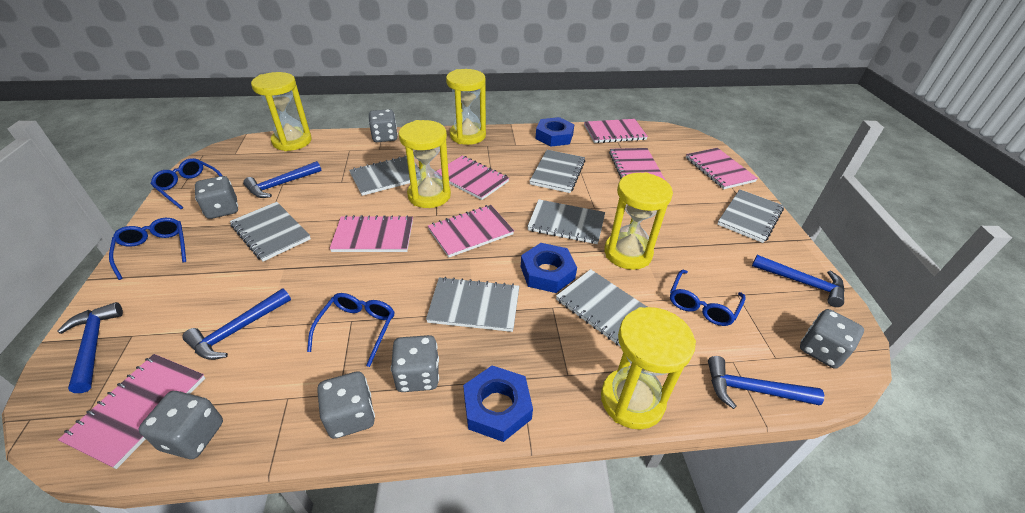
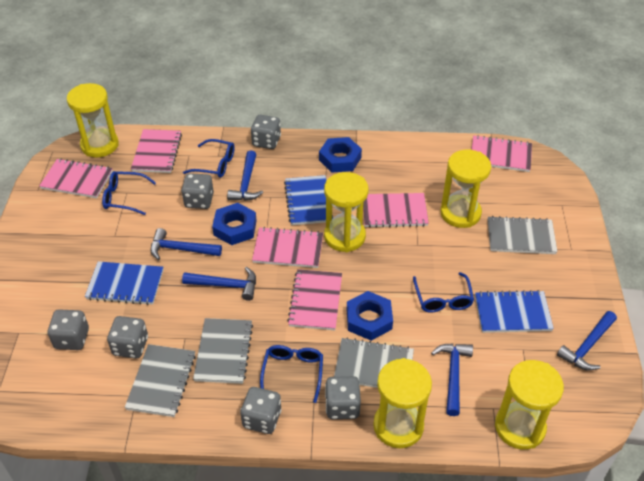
blue notebook: 0 -> 3
grey notebook: 7 -> 4
pink notebook: 7 -> 6

